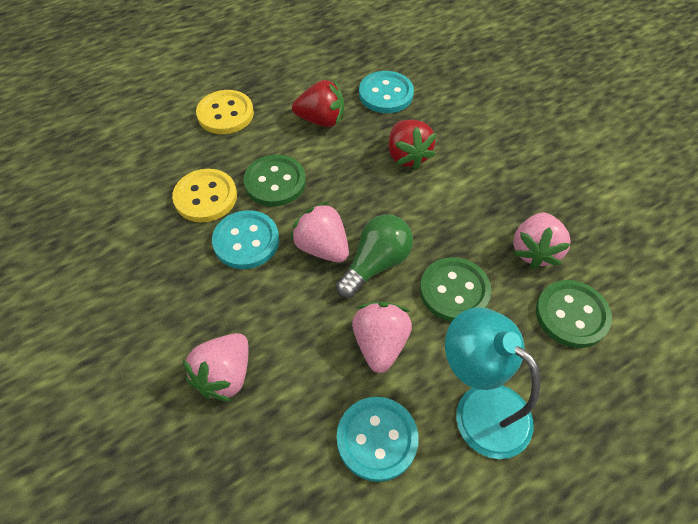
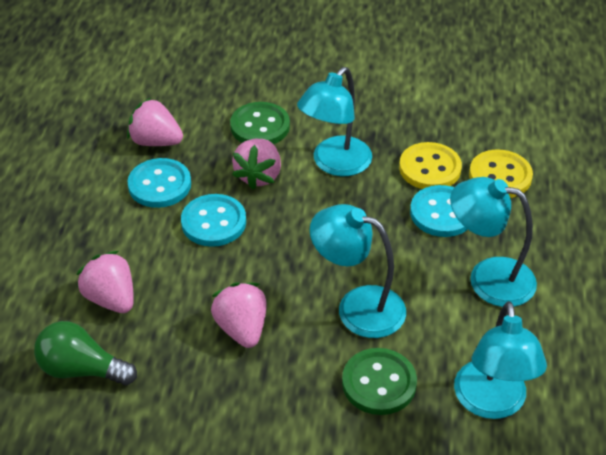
green button: 3 -> 2
red strawberry: 2 -> 0
turquoise lamp: 1 -> 4

